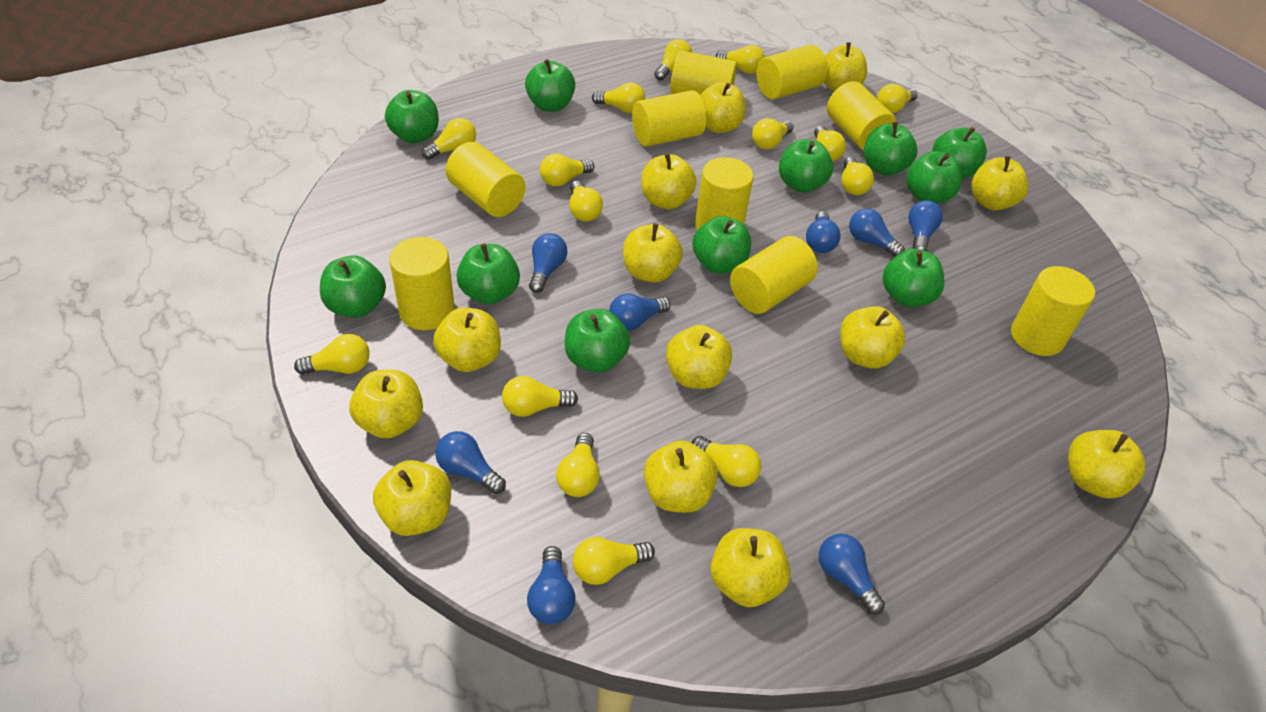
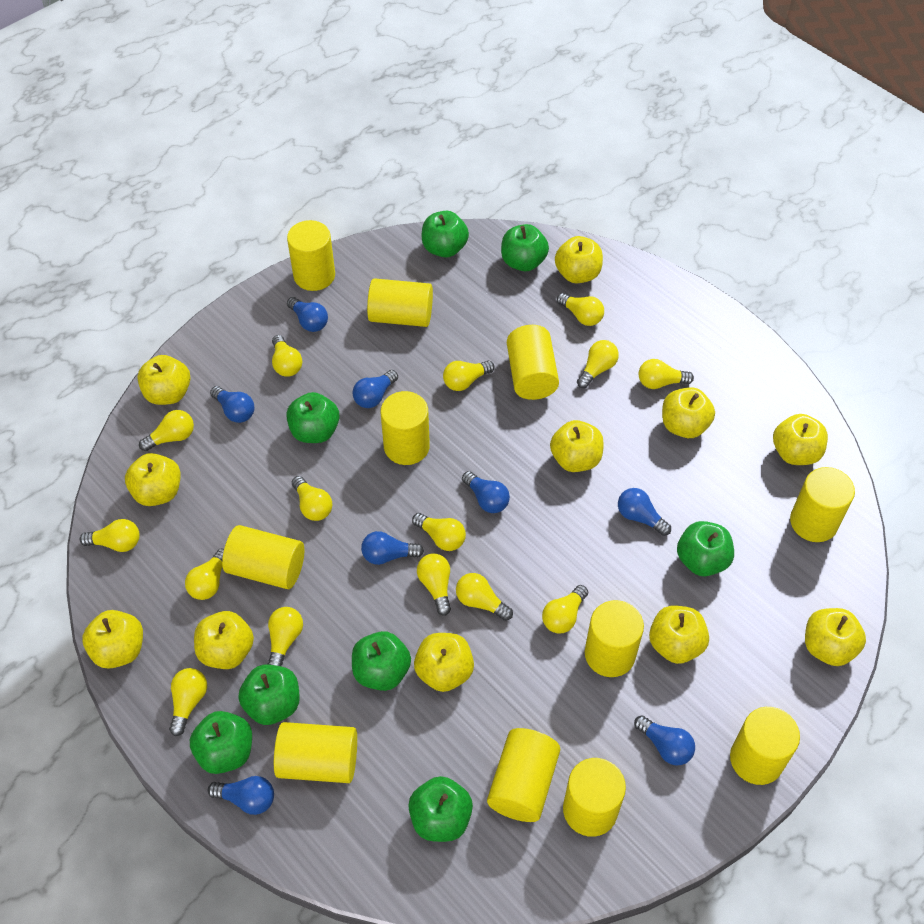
green apple: 11 -> 8
yellow apple: 13 -> 11
yellow cylinder: 9 -> 11

